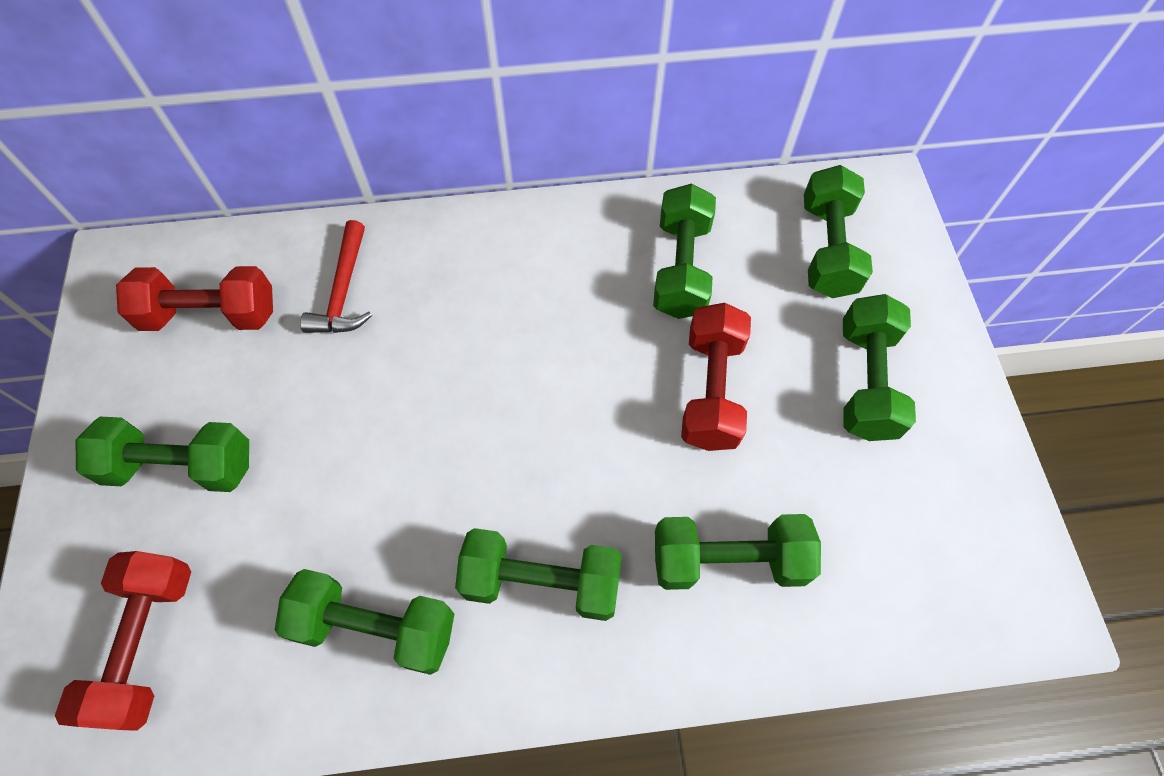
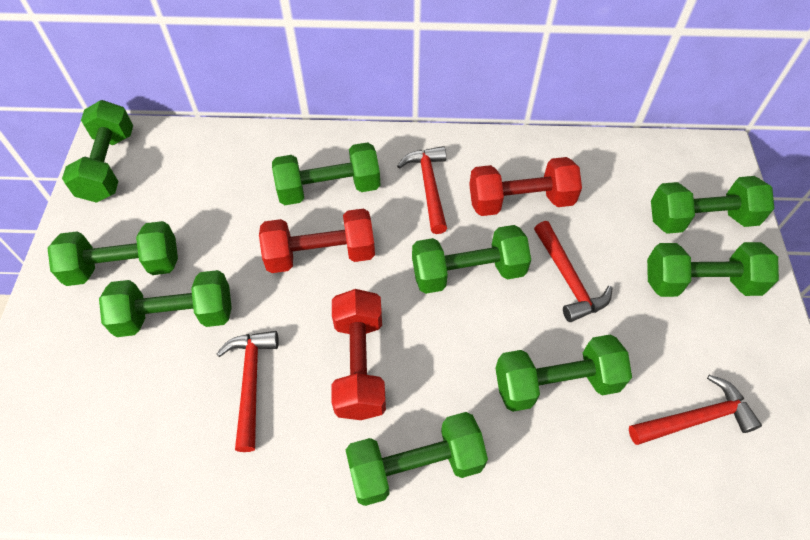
green dumbbell: 7 -> 9
red hammer: 1 -> 4

